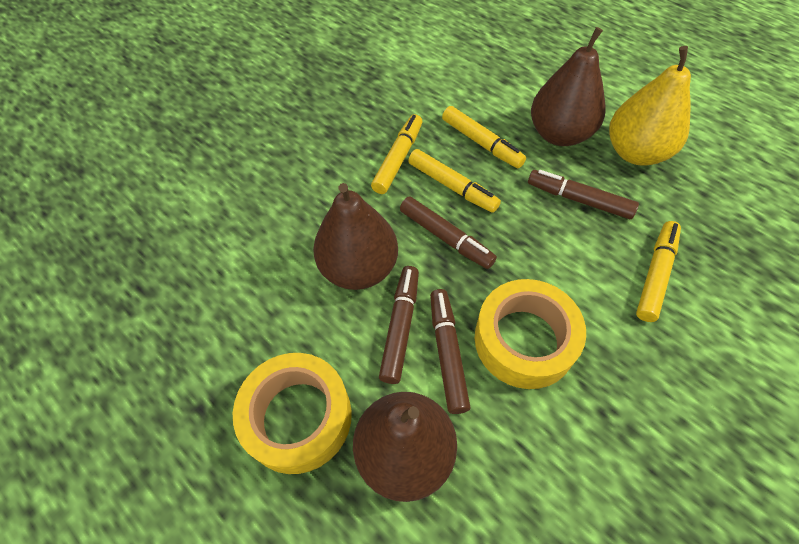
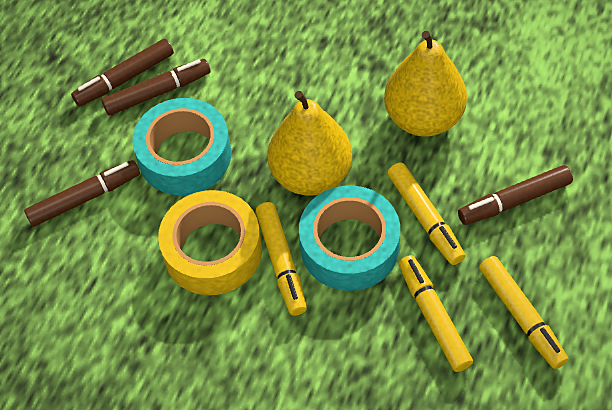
brown pear: 3 -> 0
turquoise tape: 0 -> 2
yellow pear: 1 -> 2
yellow tape: 2 -> 1

